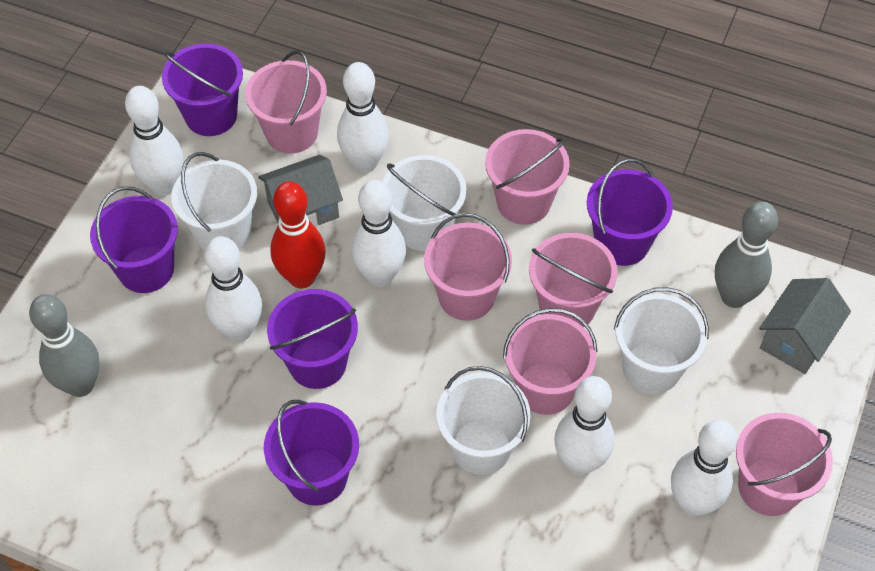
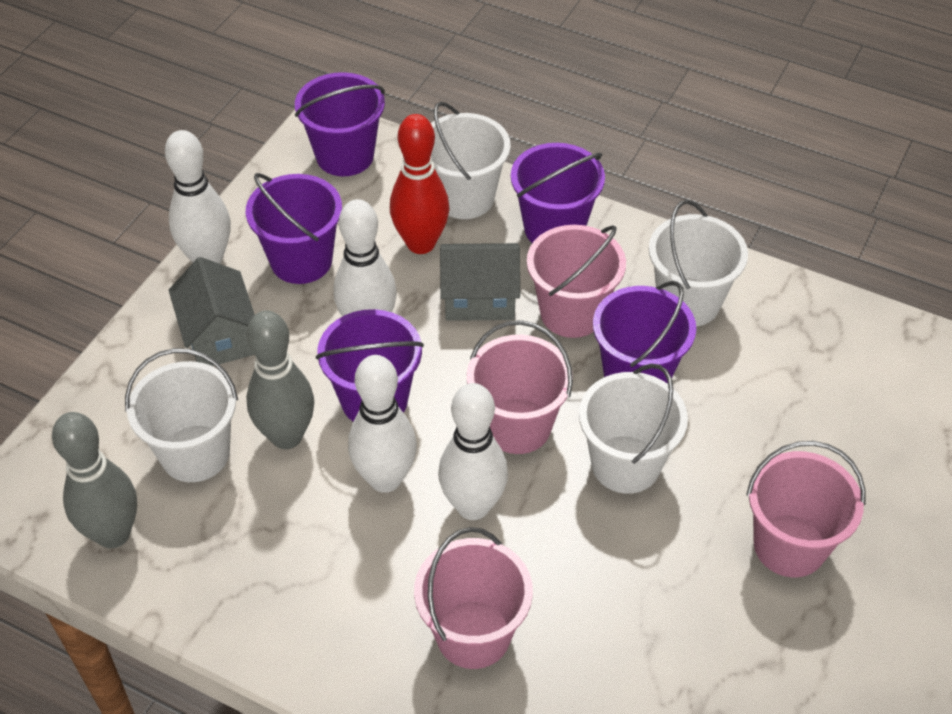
pink bucket: 6 -> 4
white bowling pin: 6 -> 4

